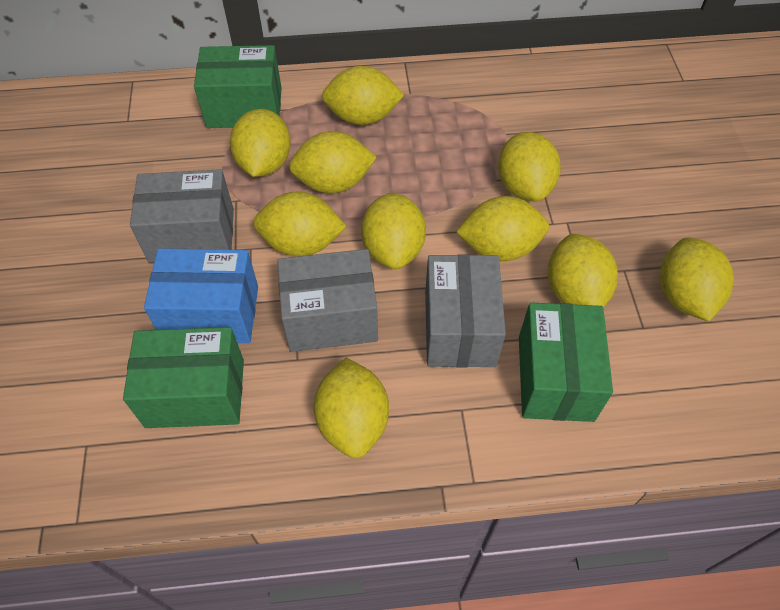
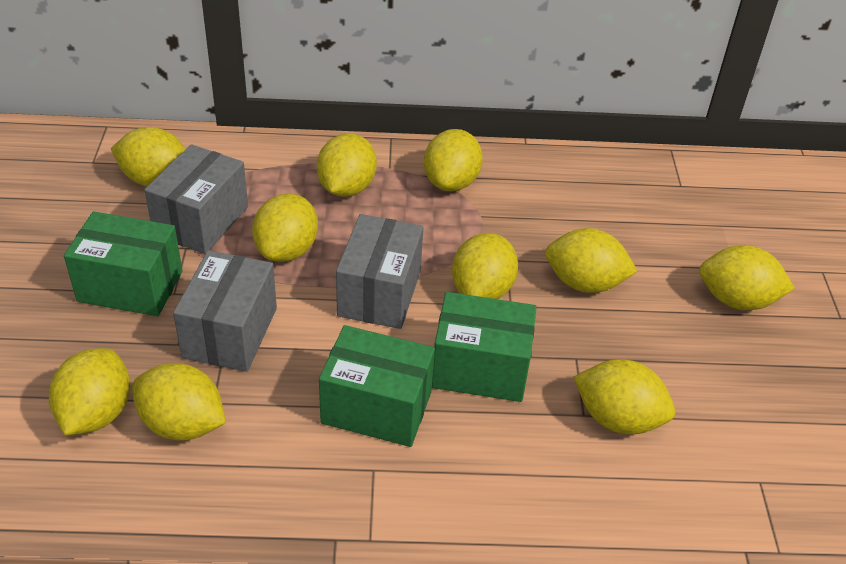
blue box: 1 -> 0

